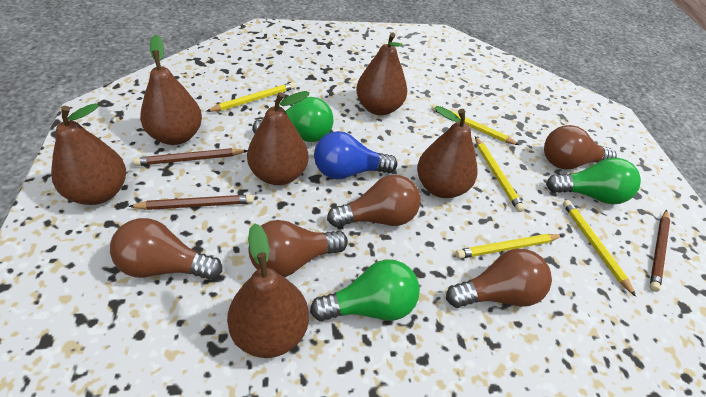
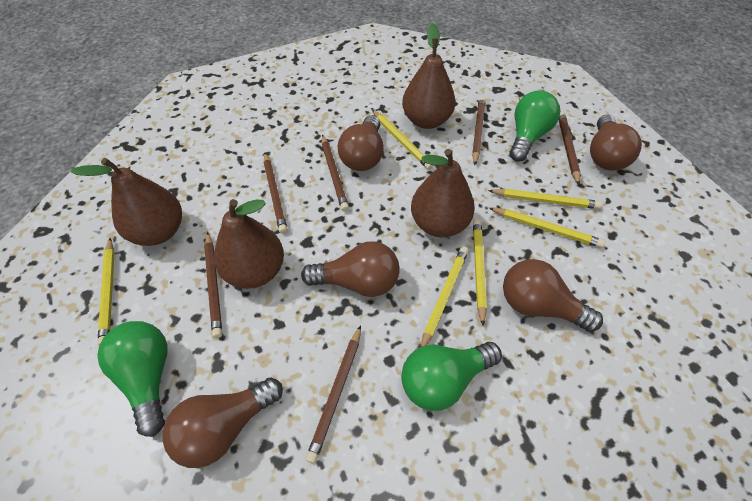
blue light bulb: 1 -> 0
brown pear: 6 -> 4
brown pencil: 3 -> 6
yellow pencil: 5 -> 6

